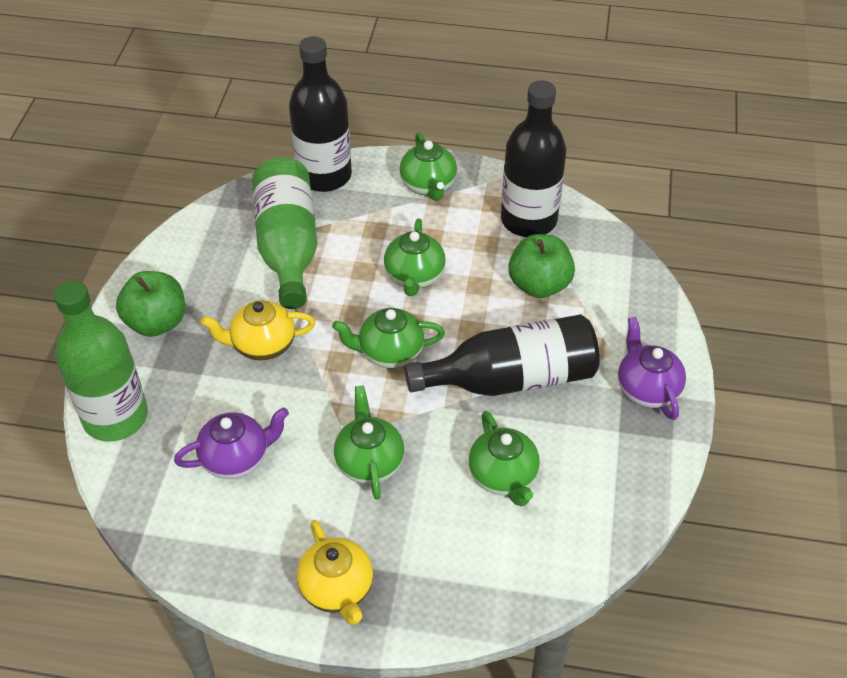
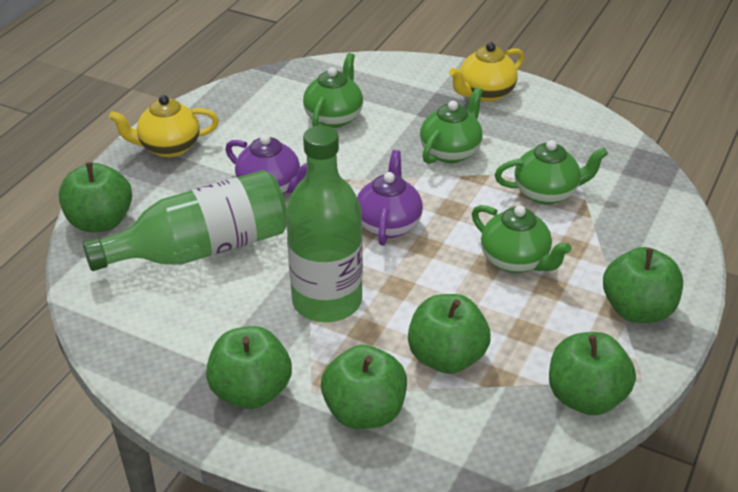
black bottle: 3 -> 0
green apple: 2 -> 6
green teapot: 5 -> 4

